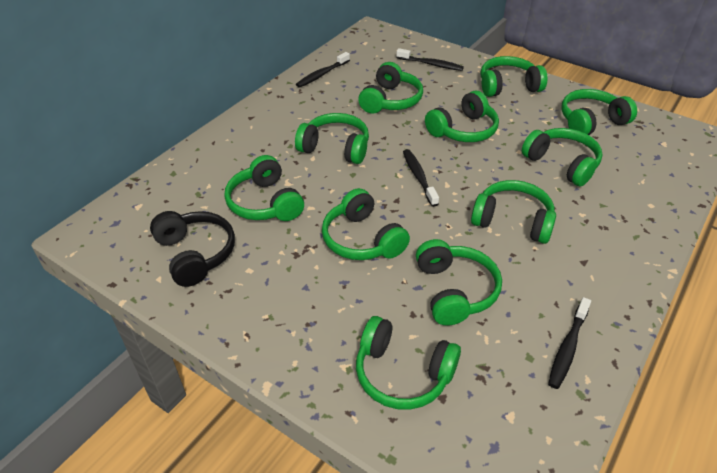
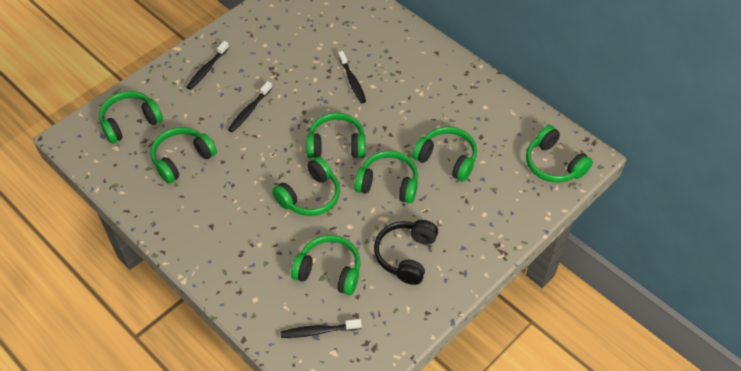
green headphones: 11 -> 8

